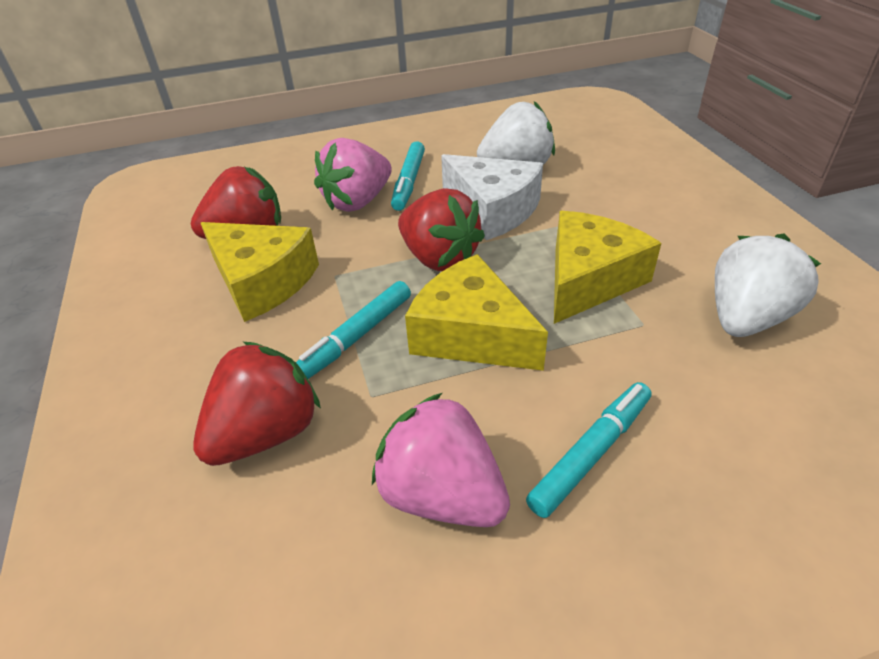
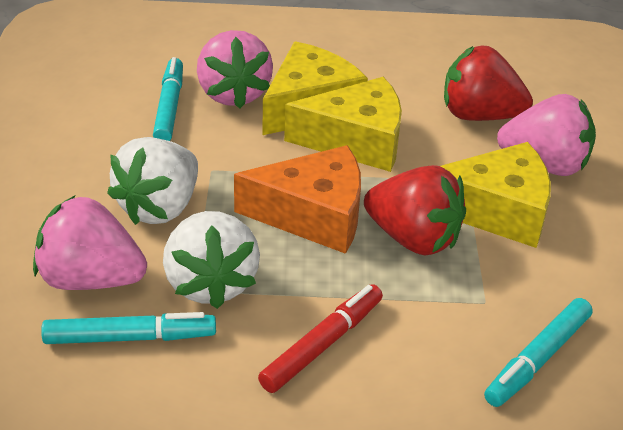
orange cheese: 0 -> 1
pink strawberry: 2 -> 3
red marker: 0 -> 1
red strawberry: 3 -> 2
white cheese: 1 -> 0

